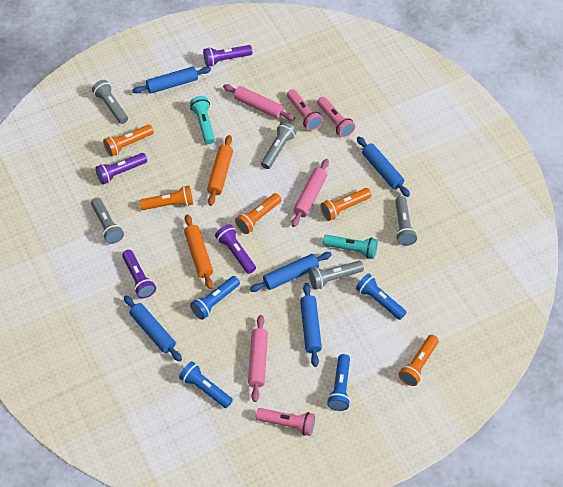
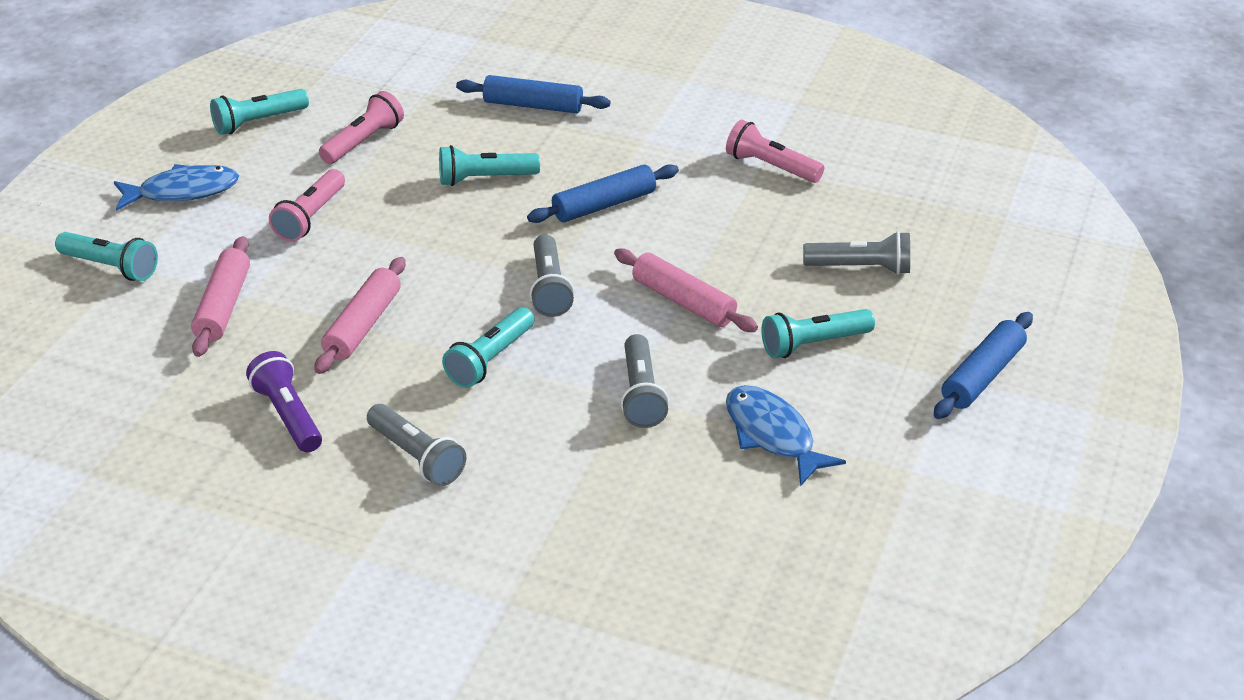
blue fish: 0 -> 2
blue flashlight: 4 -> 0
blue rolling pin: 5 -> 3
grey flashlight: 5 -> 4
orange flashlight: 5 -> 0
orange rolling pin: 2 -> 0
purple flashlight: 4 -> 1
turquoise flashlight: 2 -> 5

